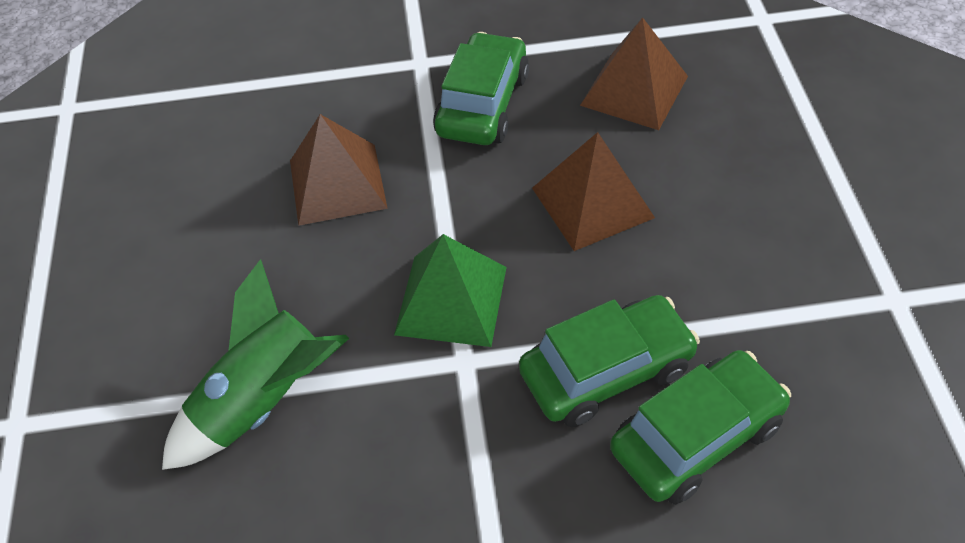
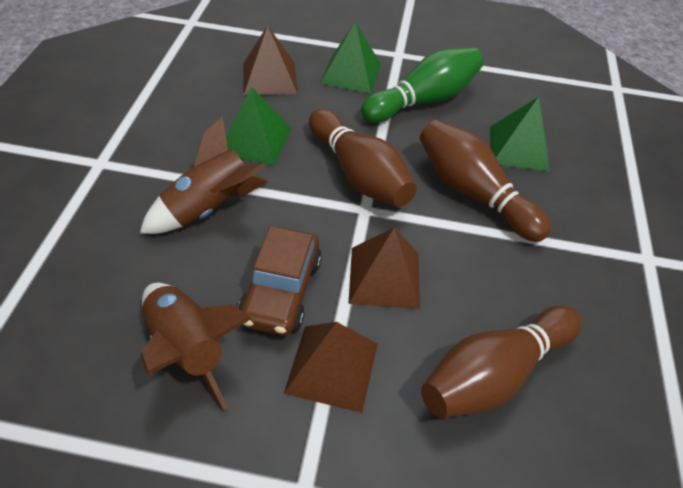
brown bowling pin: 0 -> 3
brown car: 0 -> 1
brown rocket: 0 -> 2
green bowling pin: 0 -> 1
green car: 3 -> 0
green pyramid: 1 -> 3
green rocket: 1 -> 0

